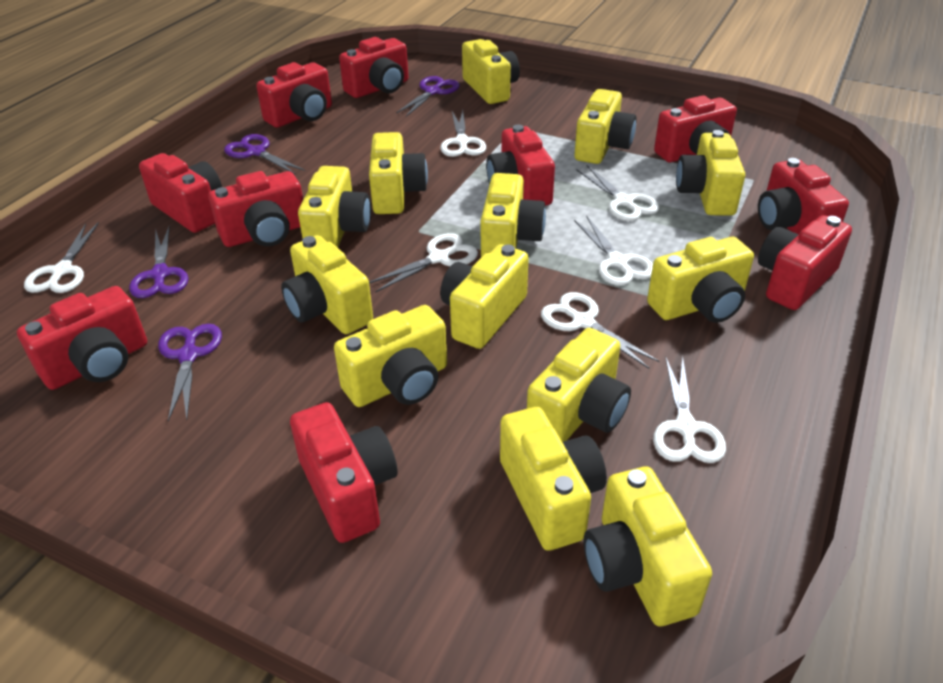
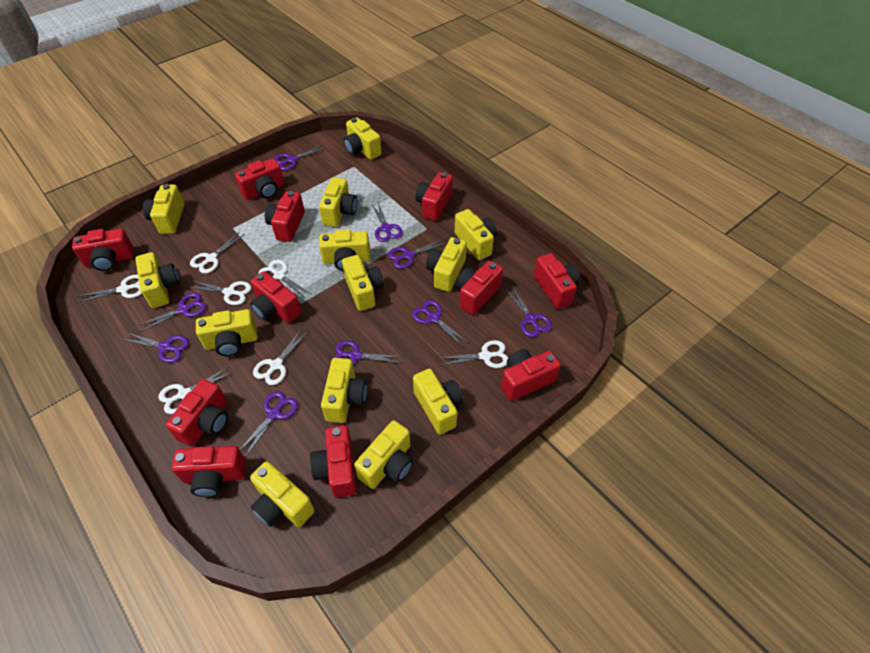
purple scissors: 4 -> 9
red camera: 10 -> 11

